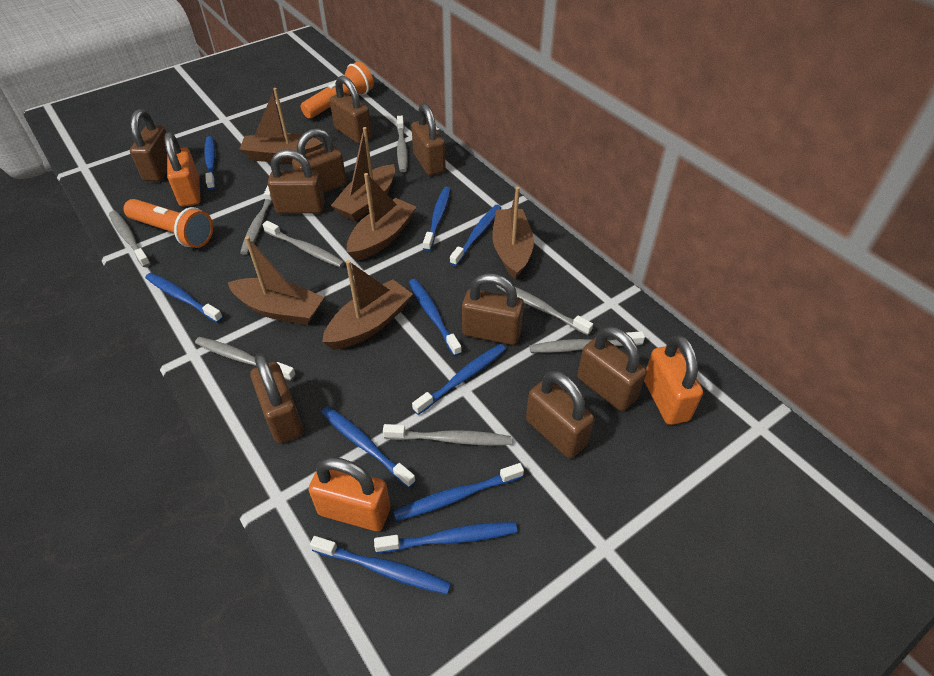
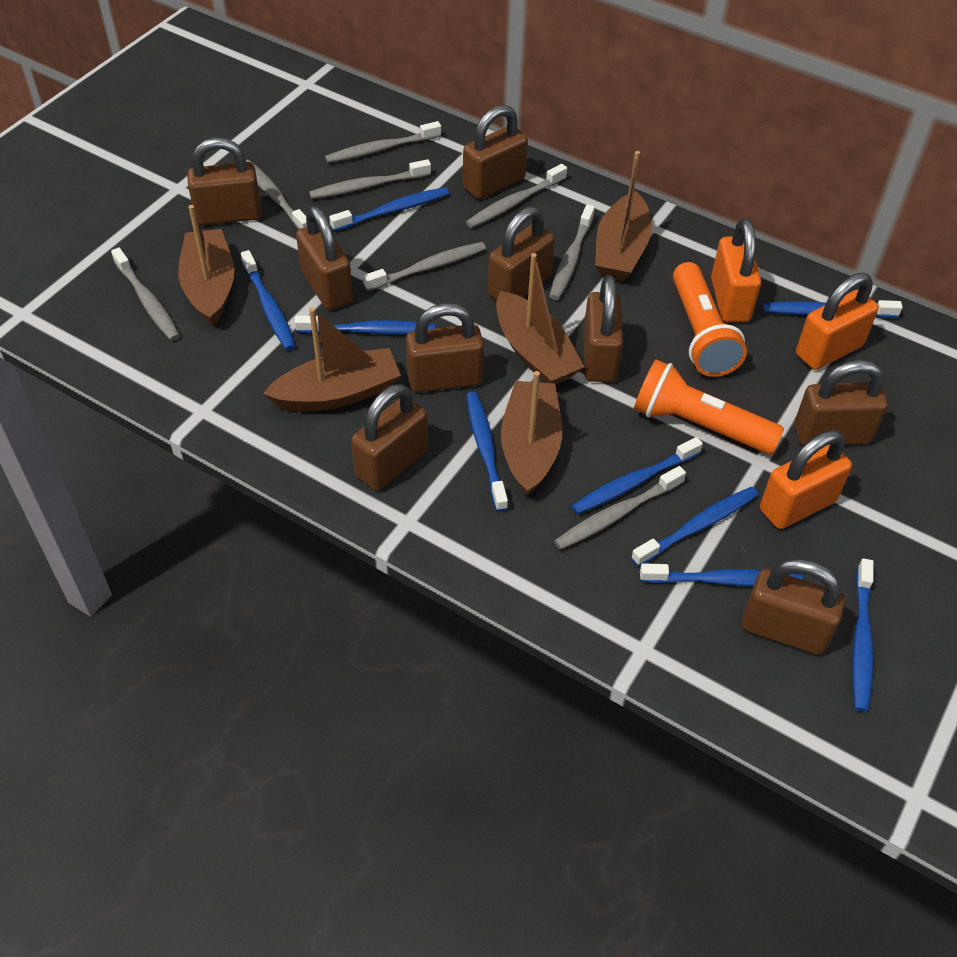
blue toothbrush: 10 -> 9
brown boat: 6 -> 5

